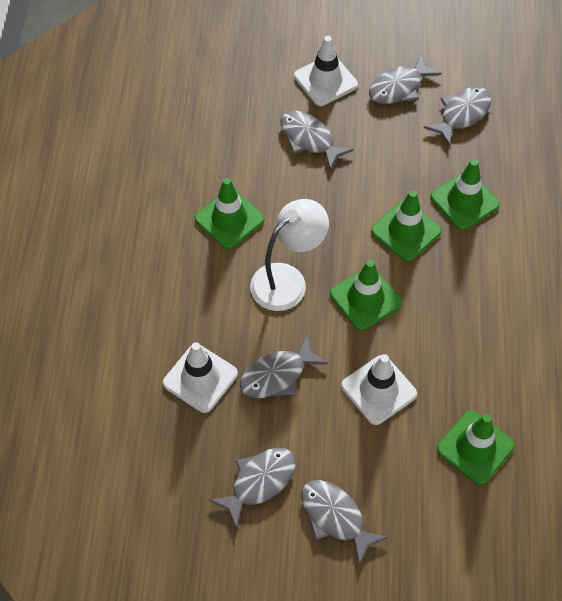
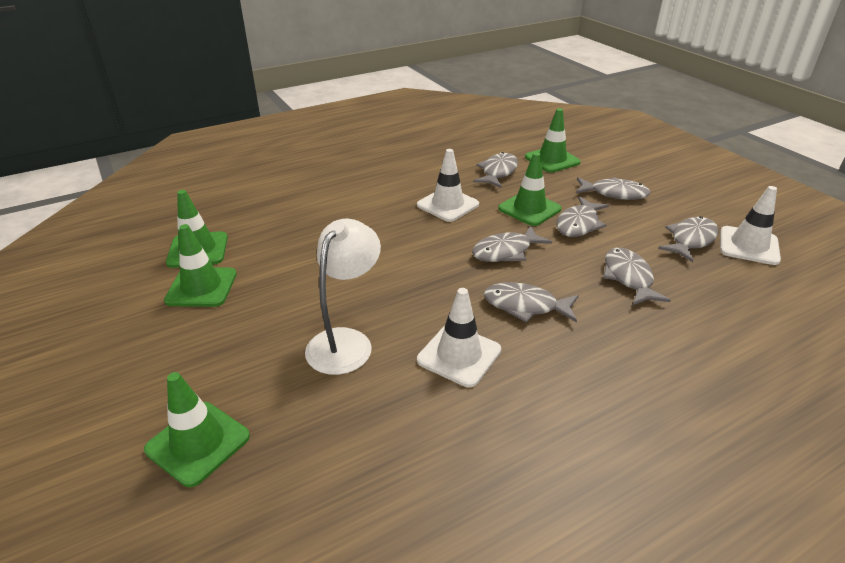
grey fish: 6 -> 7

